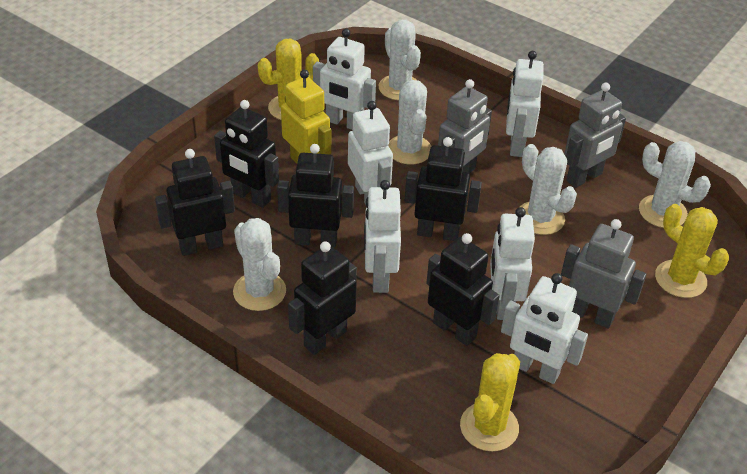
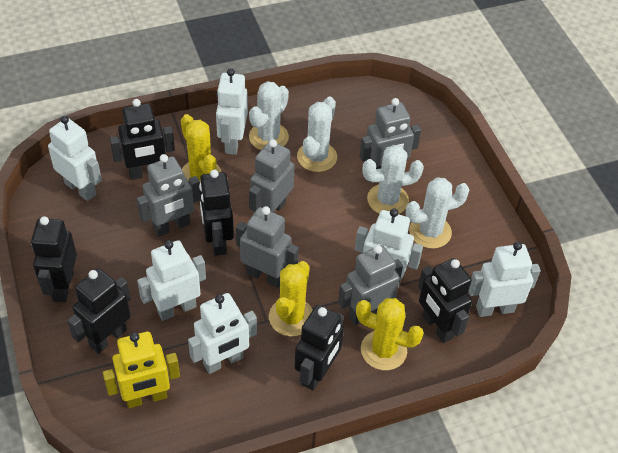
grey robot: 3 -> 5
white cactus: 5 -> 4

